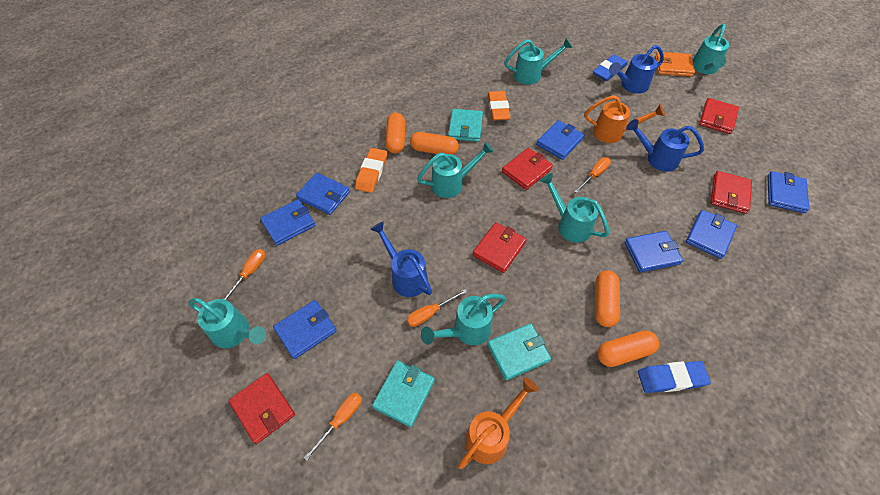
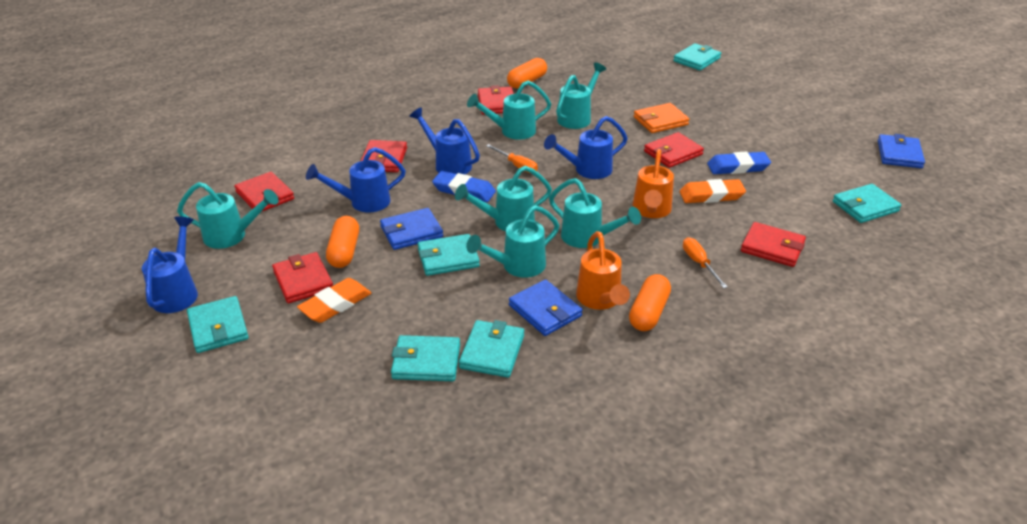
blue wallet: 7 -> 3
blue watering can: 3 -> 4
orange capsule: 4 -> 3
orange screwdriver: 4 -> 2
red wallet: 5 -> 6
turquoise wallet: 3 -> 6

